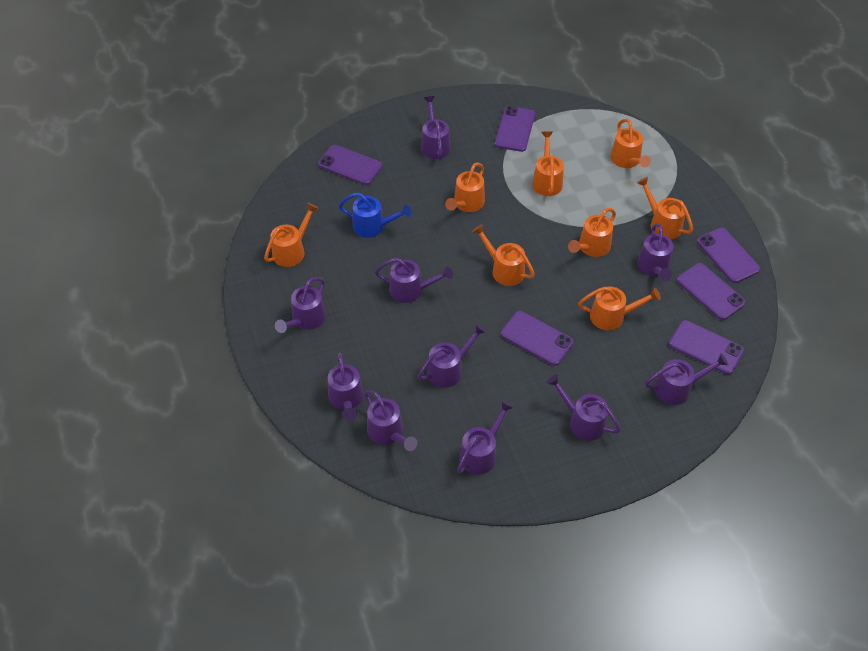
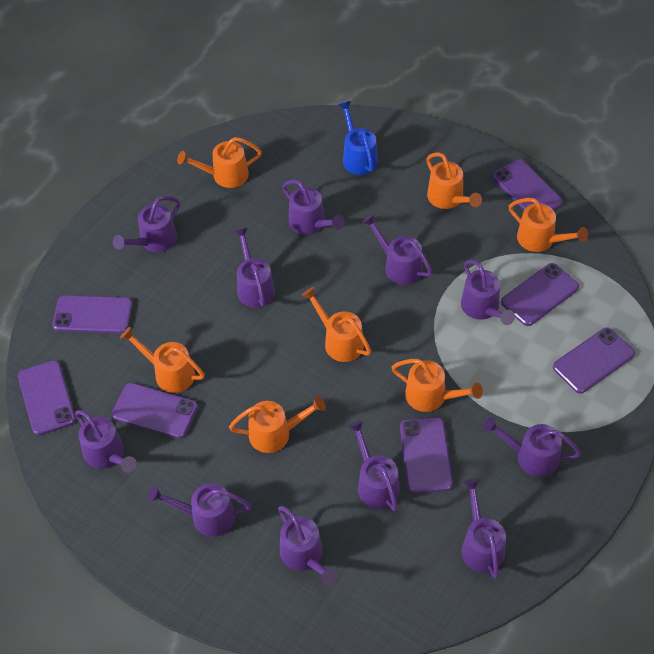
orange watering can: 8 -> 7
purple phone: 6 -> 7
purple watering can: 10 -> 11

